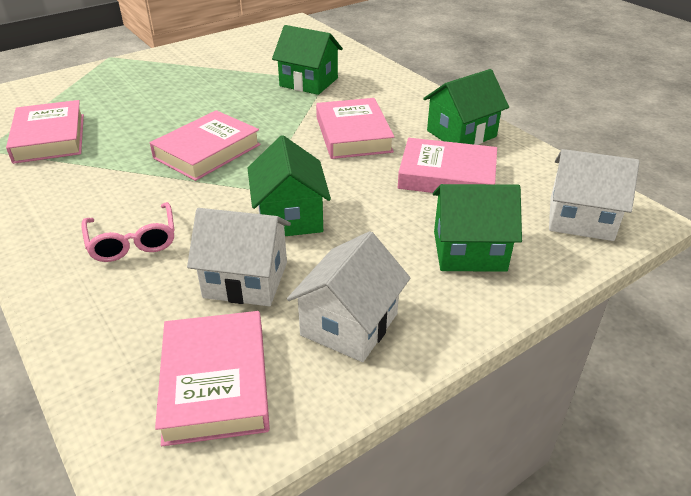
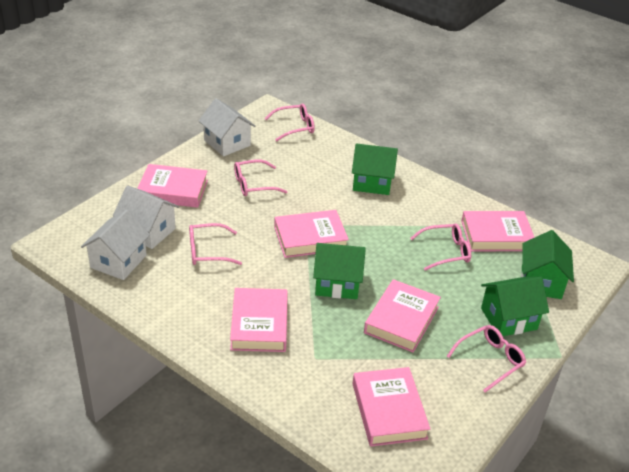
pink book: 5 -> 6
pink glasses: 1 -> 5

